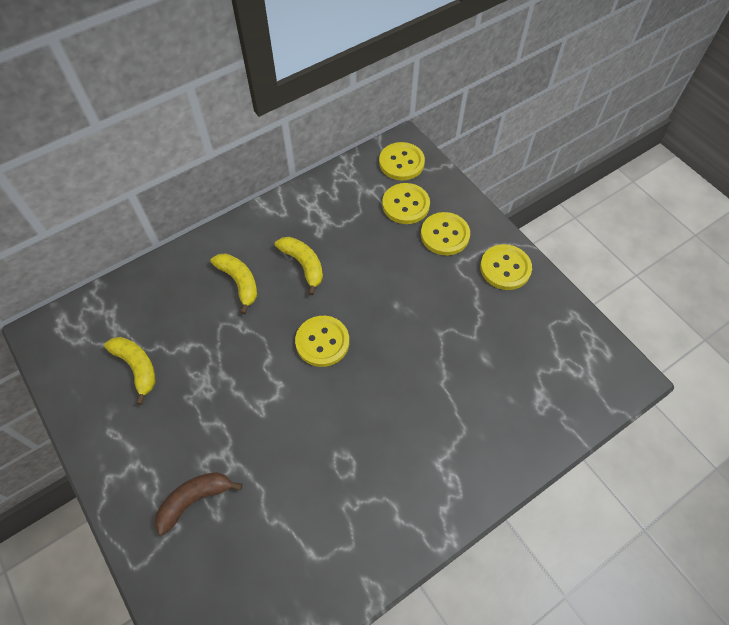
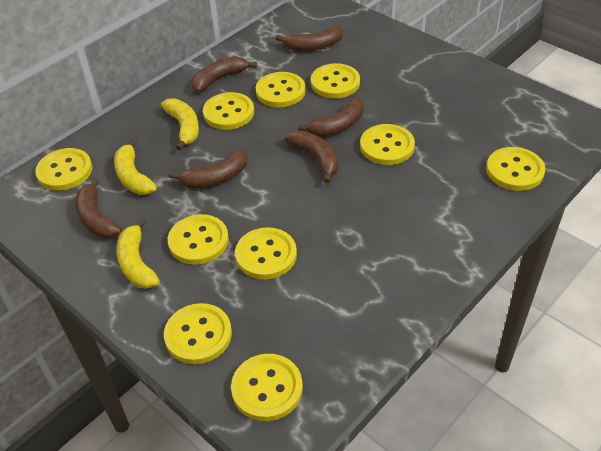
brown banana: 1 -> 6
yellow button: 5 -> 10

